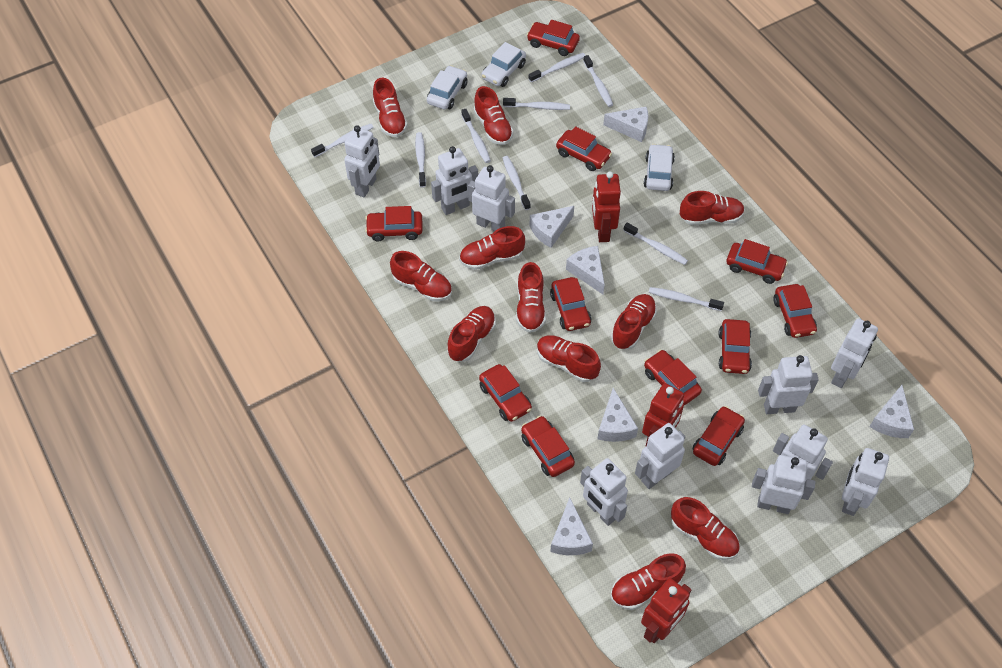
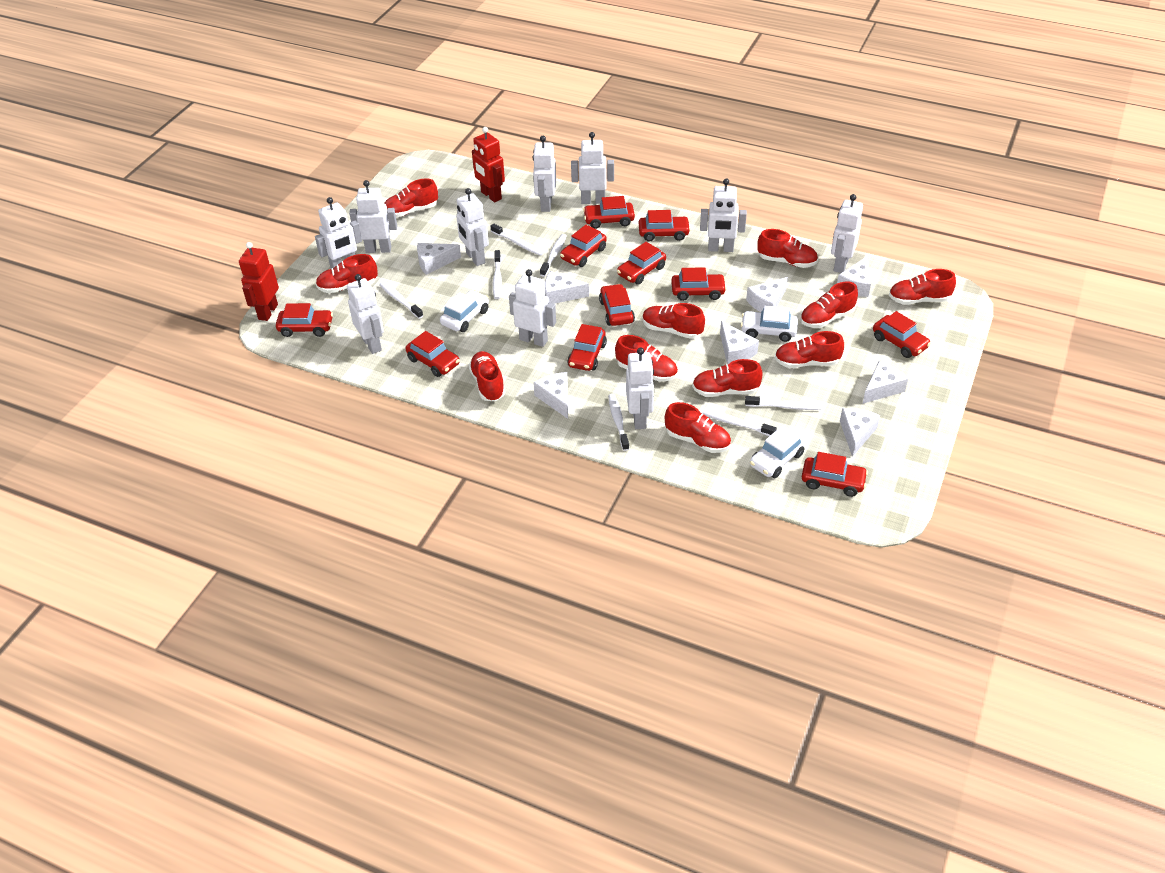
red robot: 3 -> 2
white cheese: 6 -> 8
white toothbrush: 9 -> 7

